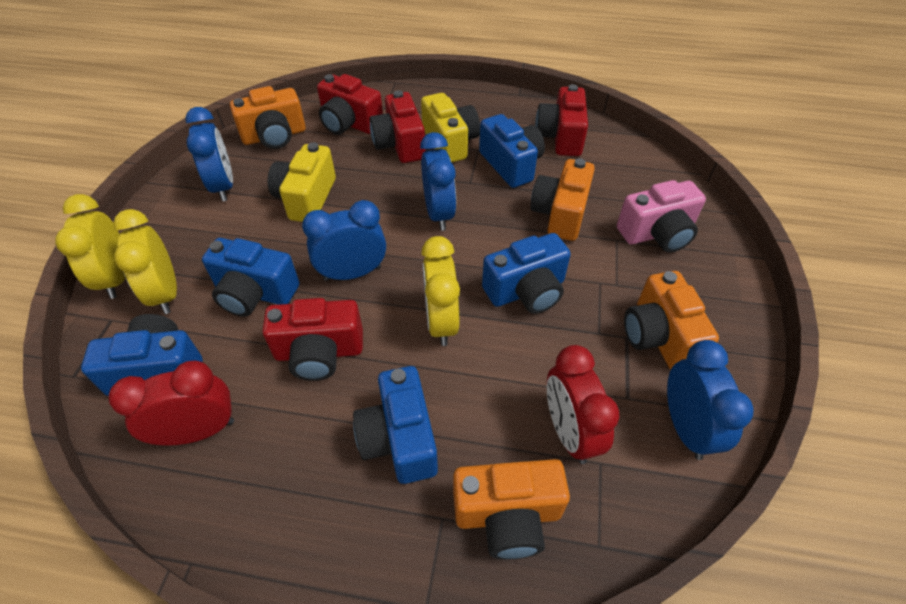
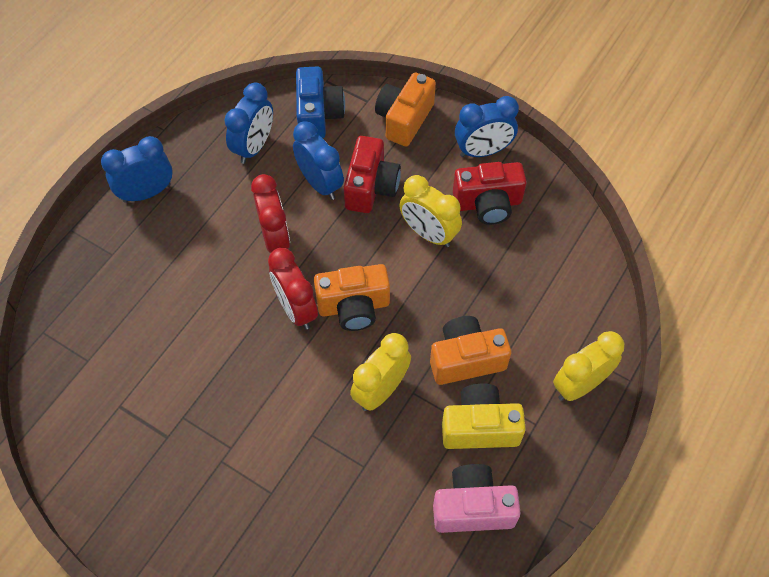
blue camera: 5 -> 1
orange camera: 4 -> 3
red camera: 4 -> 2
yellow camera: 2 -> 1

